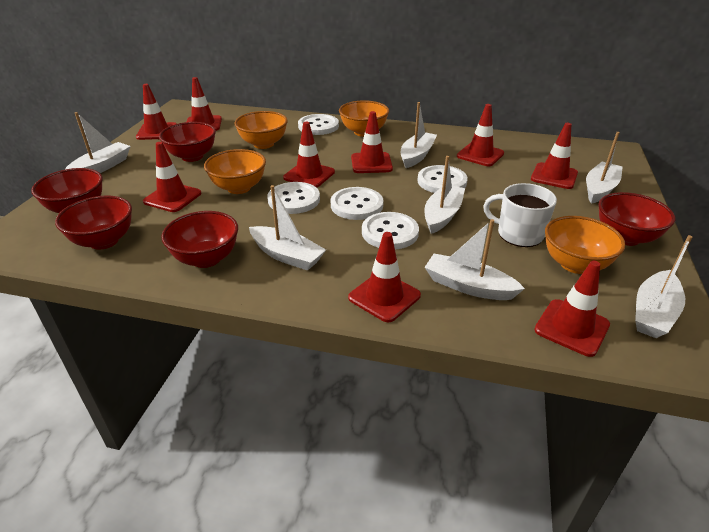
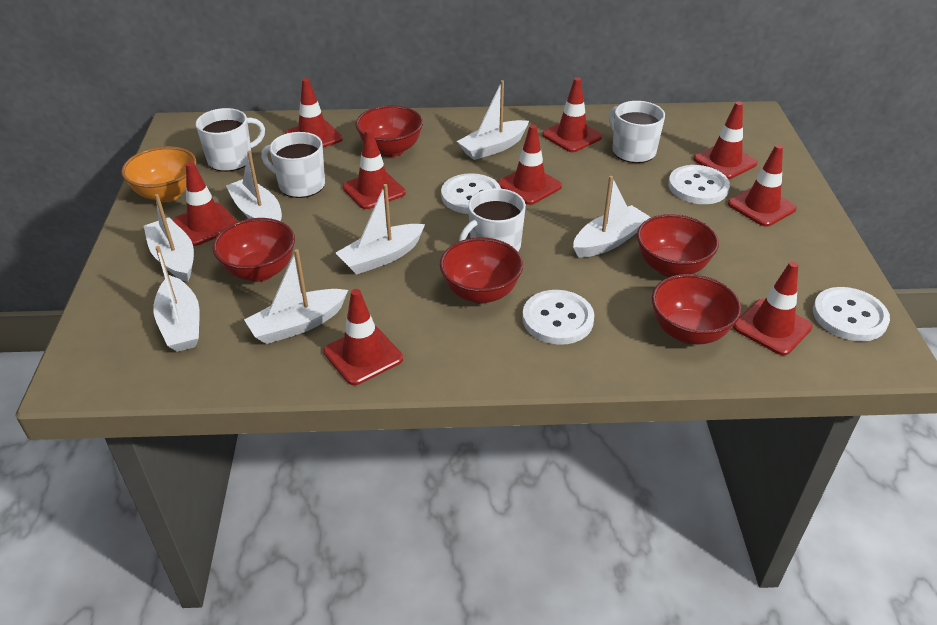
orange bowl: 4 -> 1
white button: 5 -> 4
white mug: 1 -> 4

